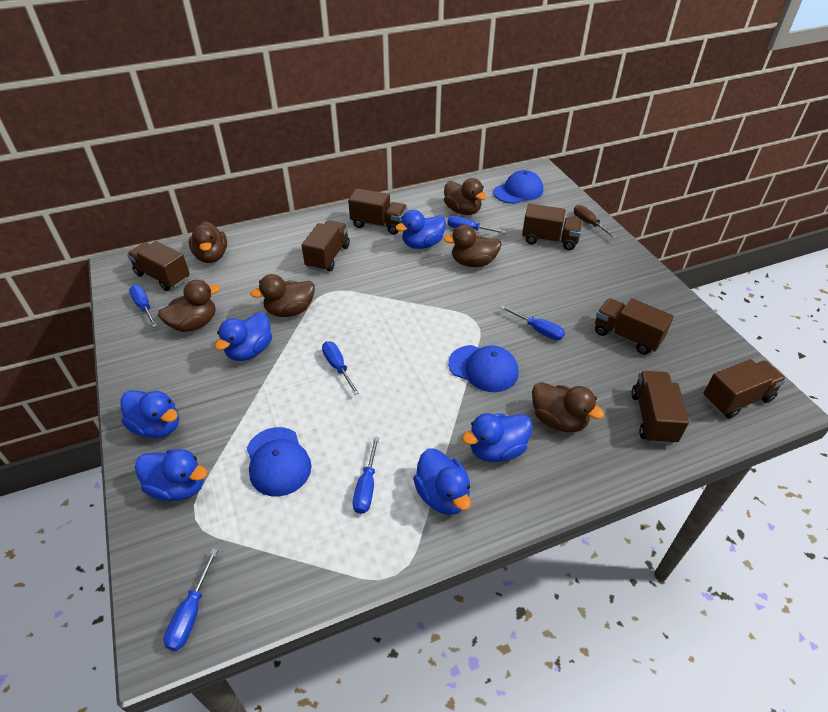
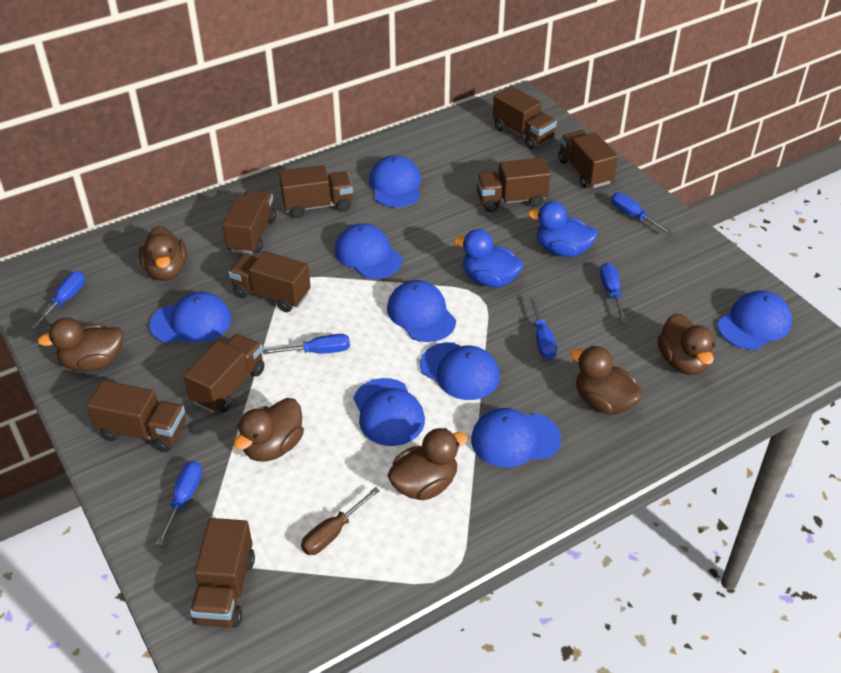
blue cap: 3 -> 8
blue duck: 6 -> 2
brown truck: 7 -> 9

